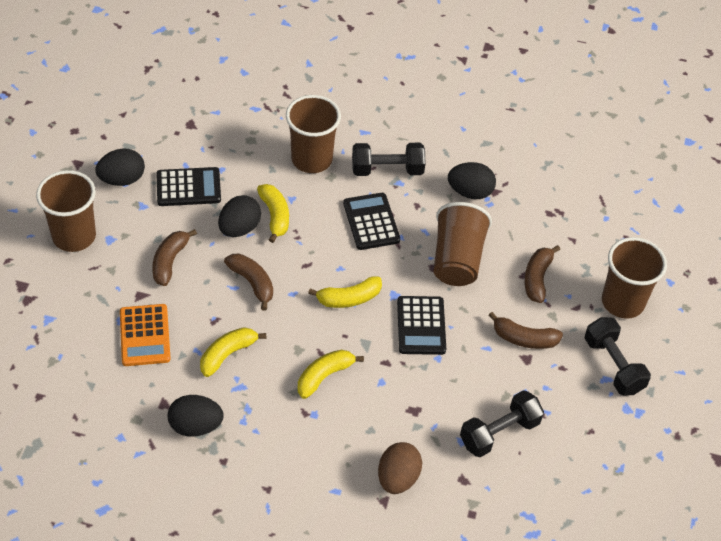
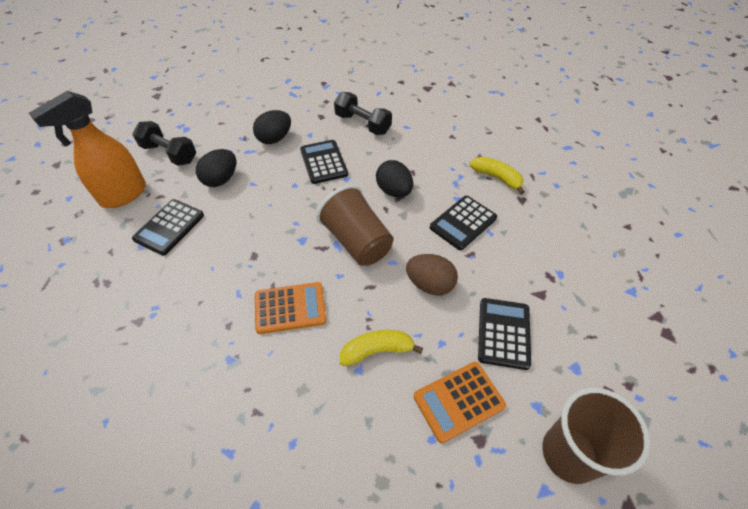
black calculator: 3 -> 4
black dumbbell: 3 -> 2
black egg: 4 -> 3
brown banana: 4 -> 0
brown cup: 4 -> 2
orange calculator: 1 -> 2
orange spray bottle: 0 -> 1
yellow banana: 4 -> 2

